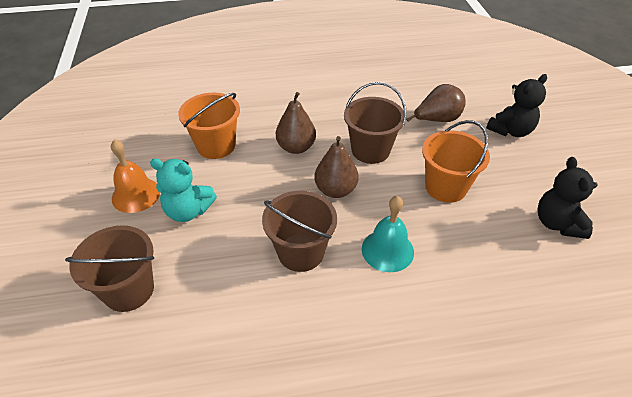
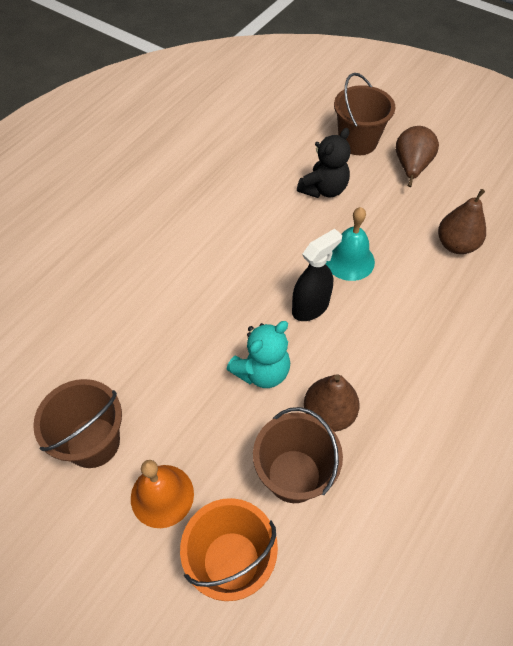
black spray bottle: 0 -> 1
black teddy bear: 2 -> 1
orange bucket: 2 -> 1

